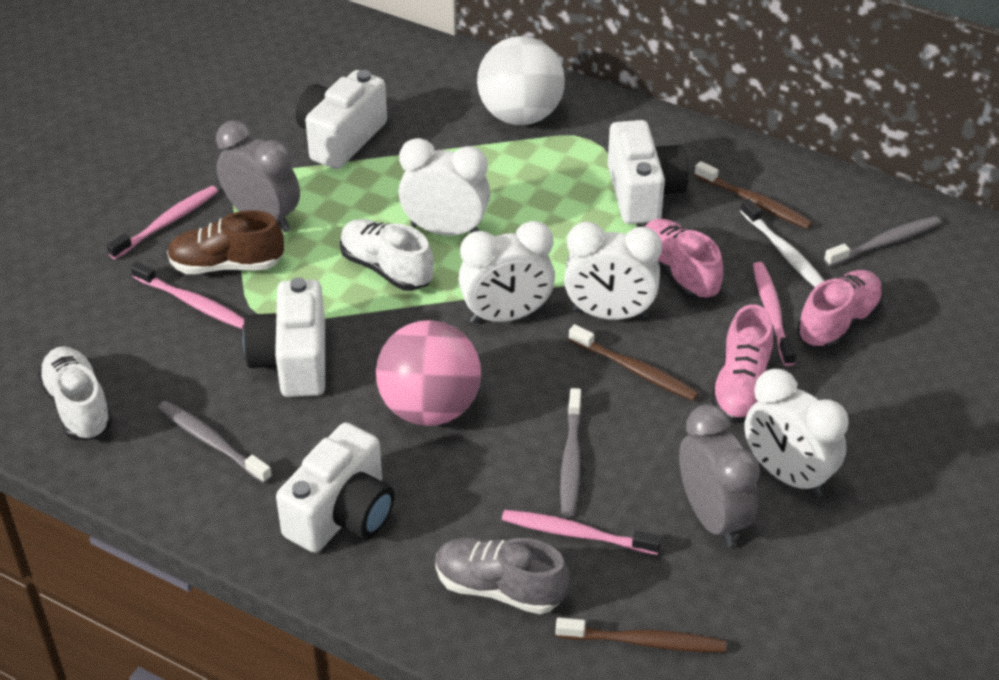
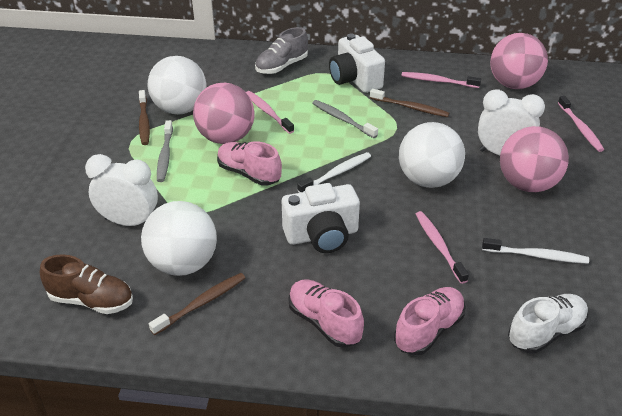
grey clock: 2 -> 0
grey toothbrush: 3 -> 2
pink ball: 1 -> 3
white ball: 1 -> 3
white camera: 4 -> 2
white clock: 4 -> 2
white shoe: 2 -> 1
white toothbrush: 1 -> 2

